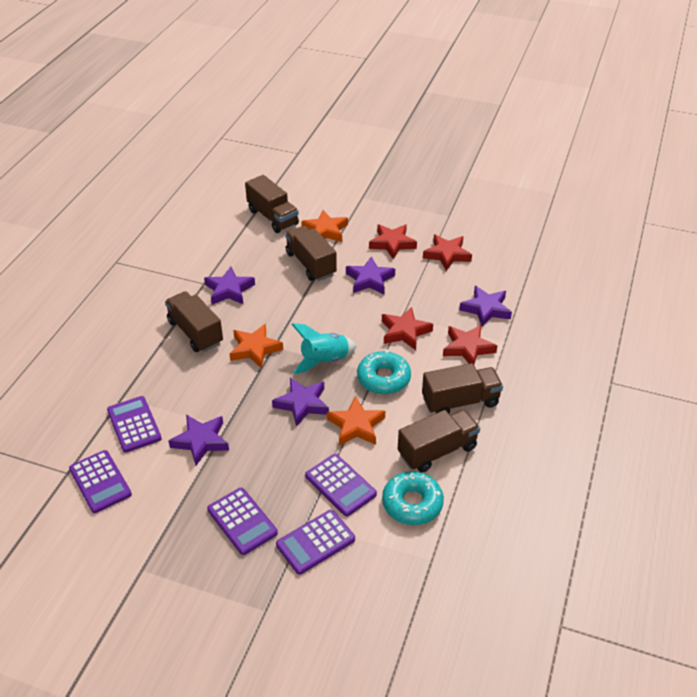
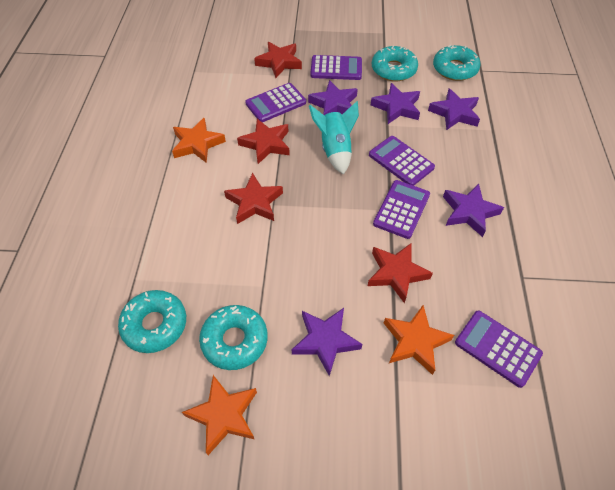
brown truck: 5 -> 0
turquoise donut: 2 -> 4

